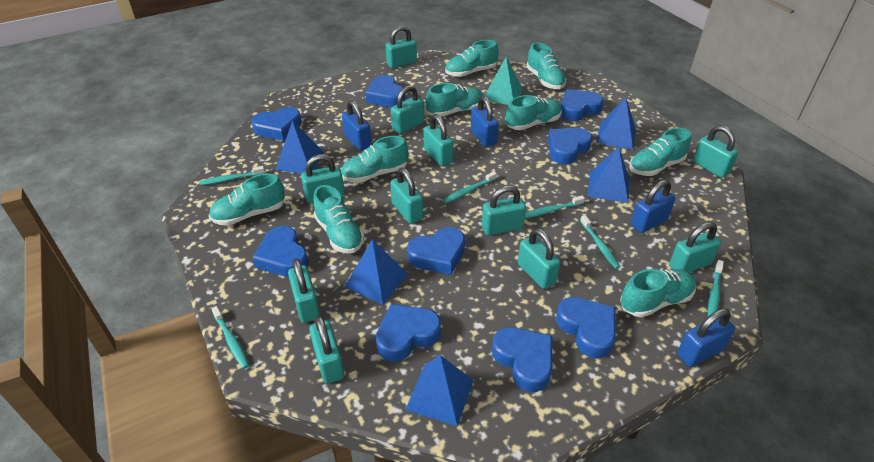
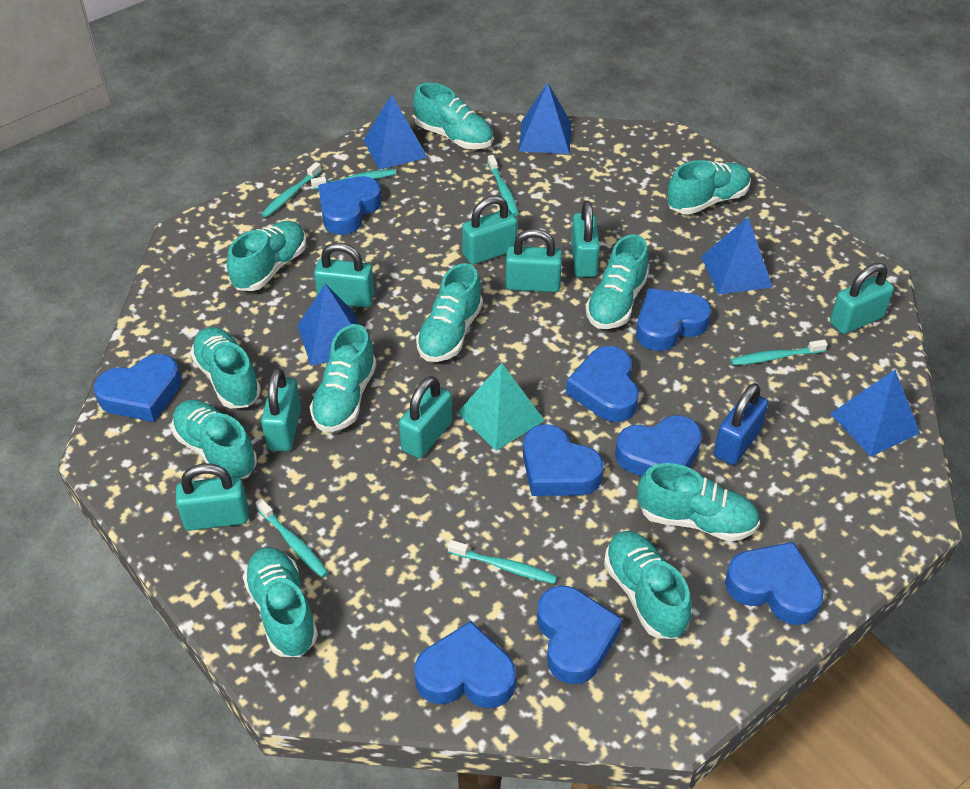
blue padlock: 4 -> 1
turquoise padlock: 11 -> 8
turquoise shoe: 9 -> 11

